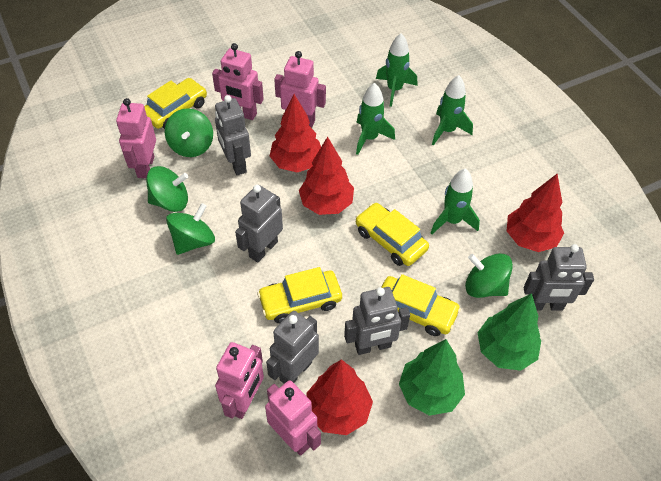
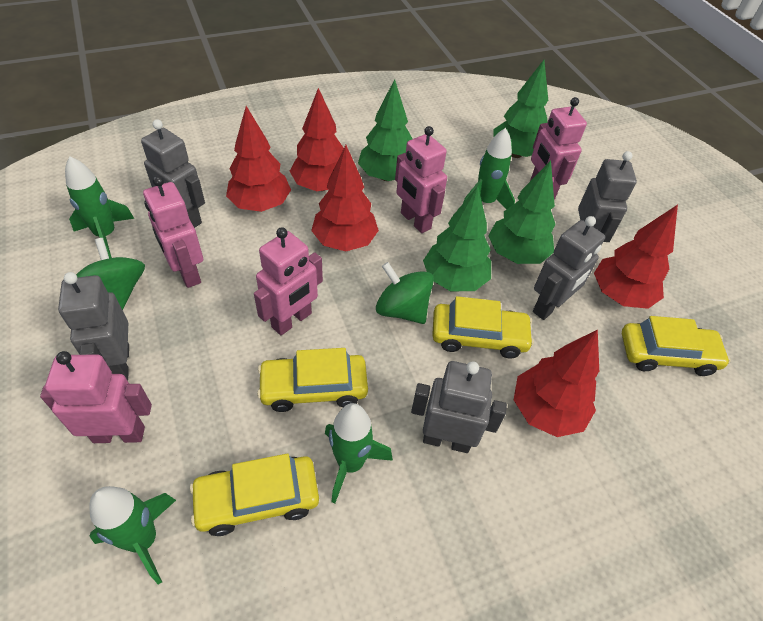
green spinning top: 4 -> 2
green tree: 2 -> 4
red tree: 4 -> 5

